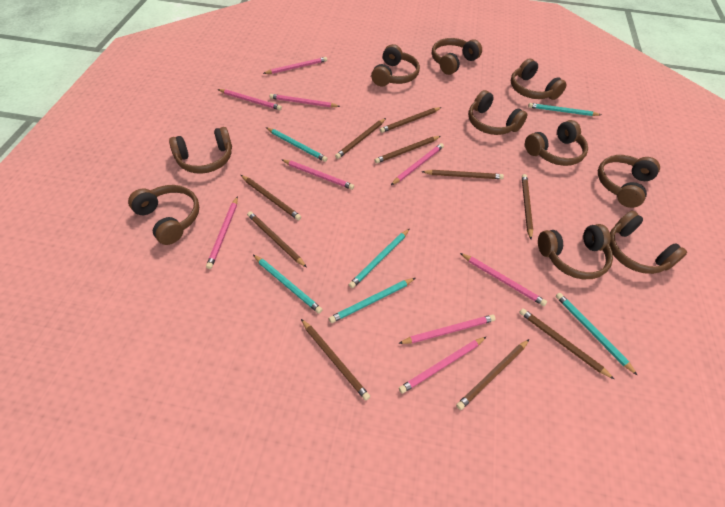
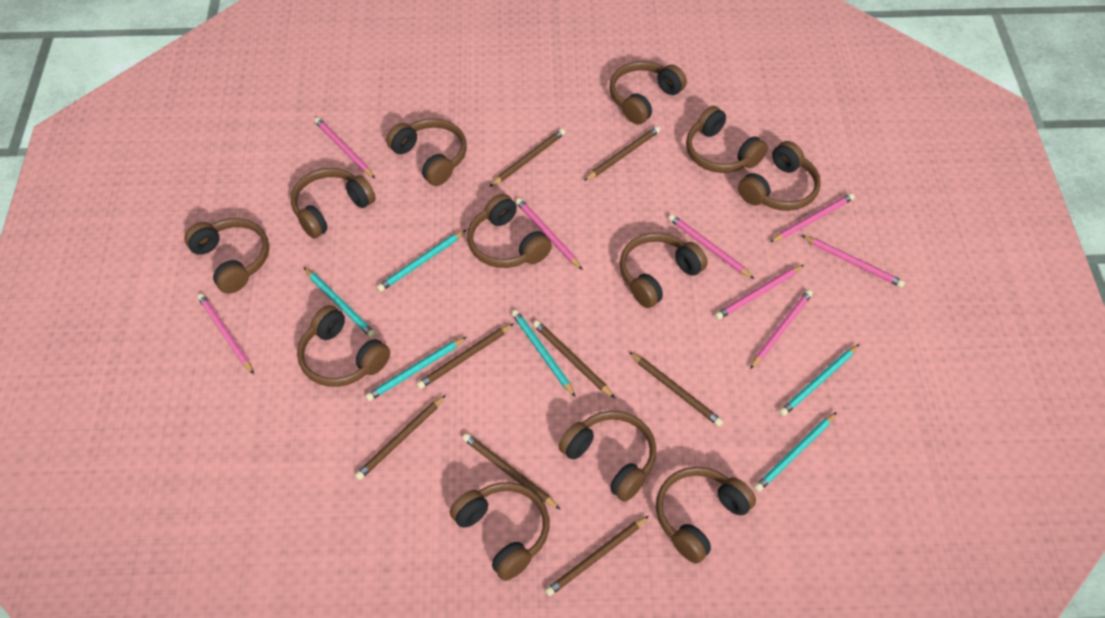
brown headphones: 10 -> 12
brown pencil: 10 -> 8
pink pencil: 9 -> 8

